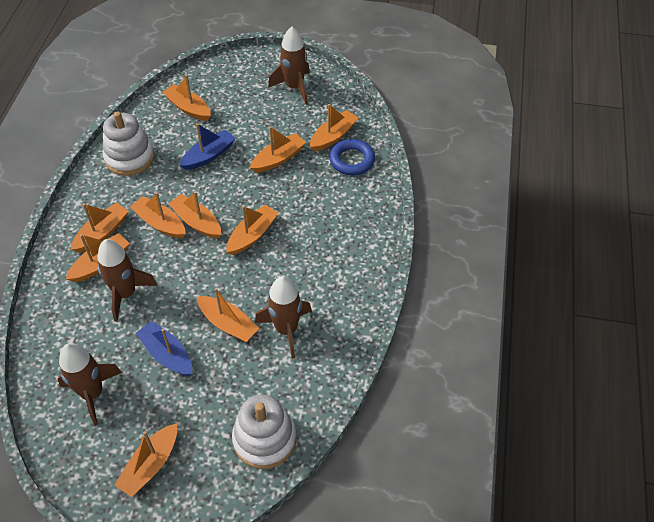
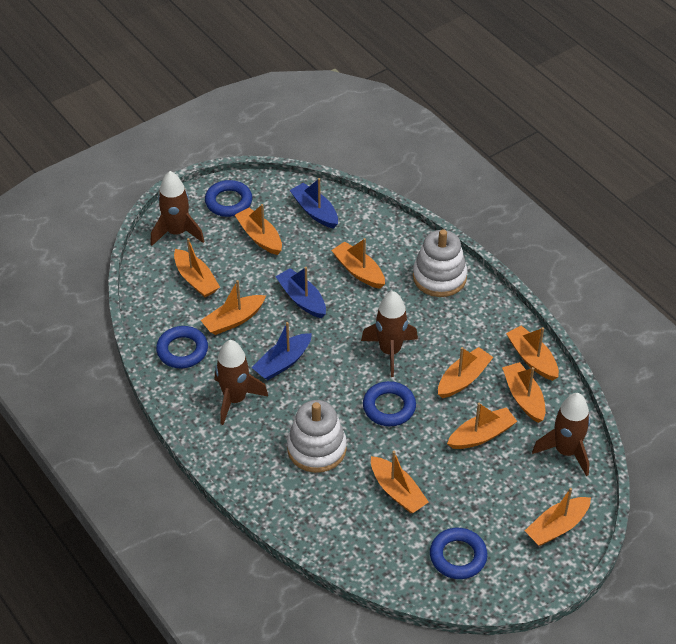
blue boat: 2 -> 3
blue ring: 1 -> 4

